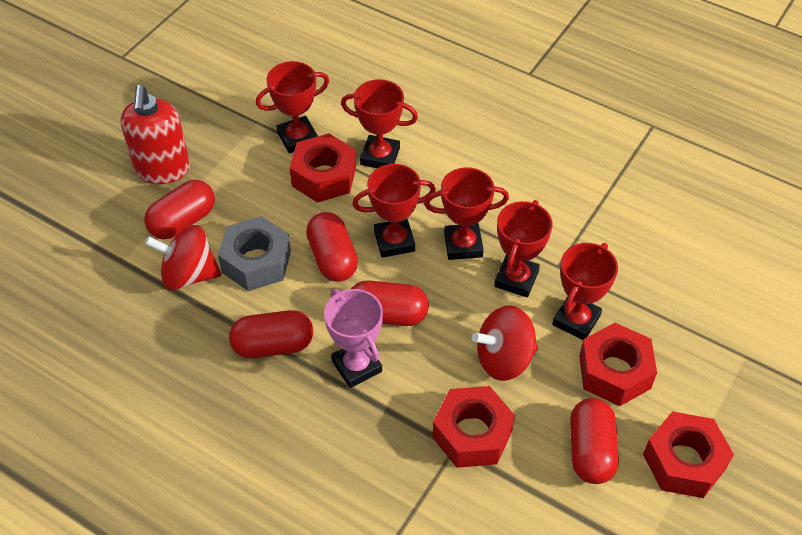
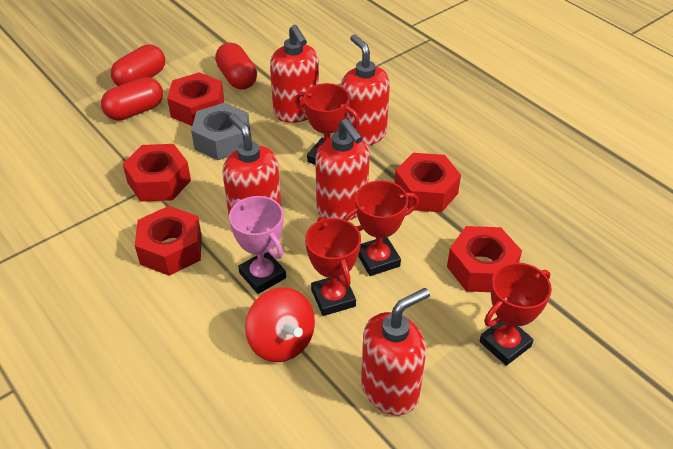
red capsule: 5 -> 3
red nut: 4 -> 5
red soap dispenser: 1 -> 5
red spinning top: 2 -> 1
red trophy: 6 -> 4

